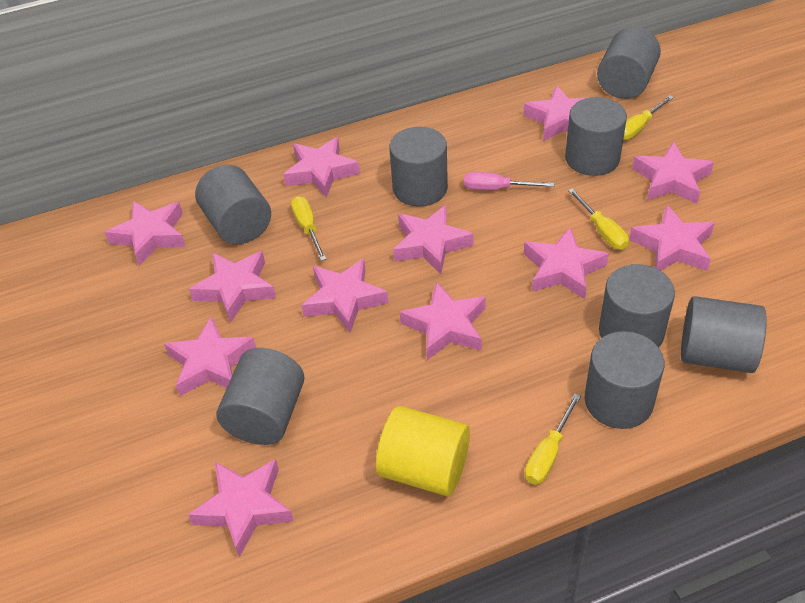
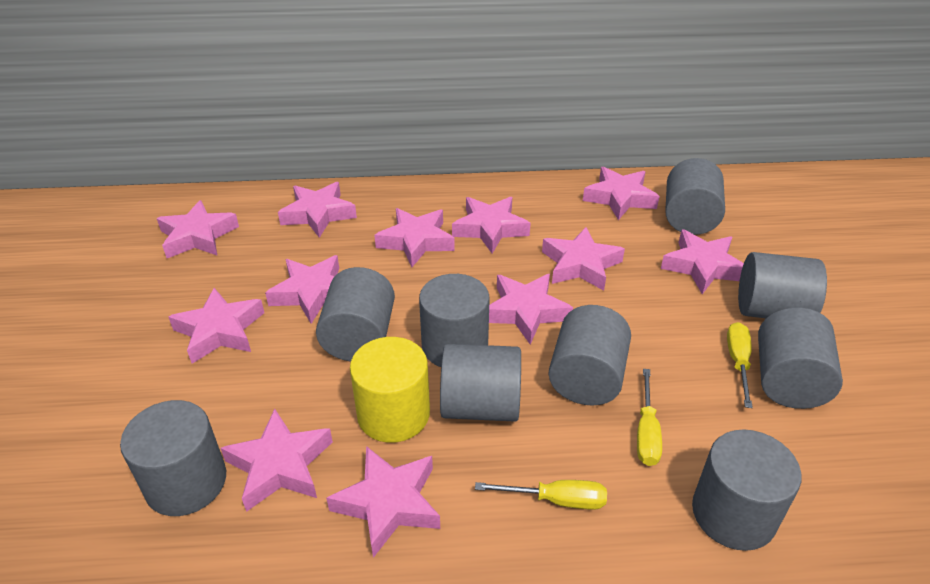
grey cylinder: 8 -> 9
pink screwdriver: 1 -> 0
yellow screwdriver: 4 -> 3

